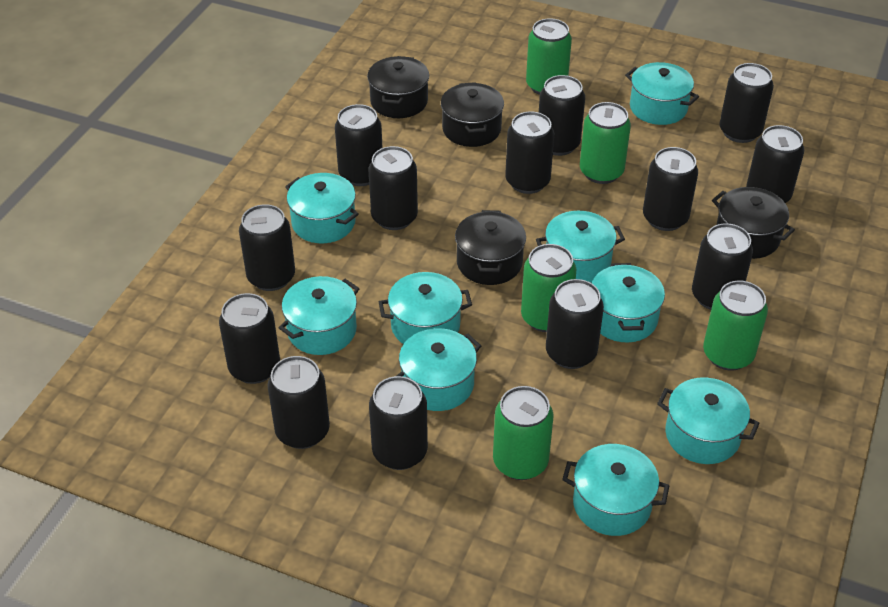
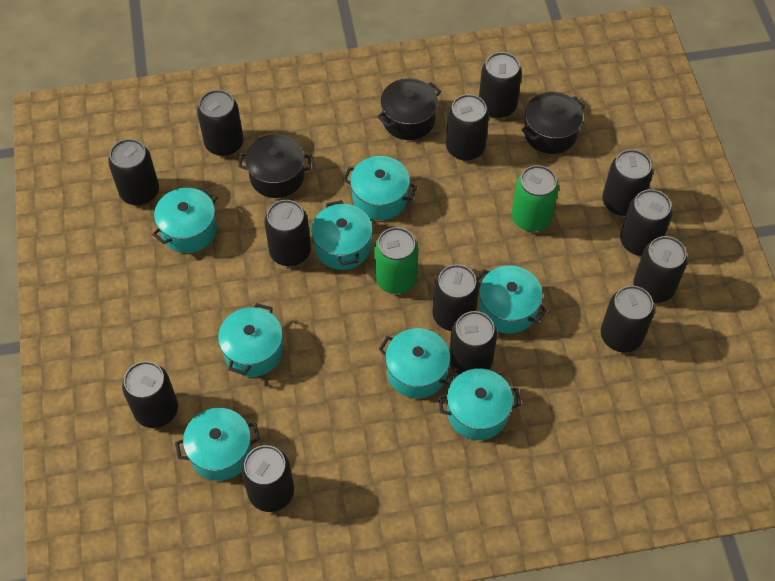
black pot: 4 -> 3
green can: 5 -> 2
turquoise pot: 9 -> 8

